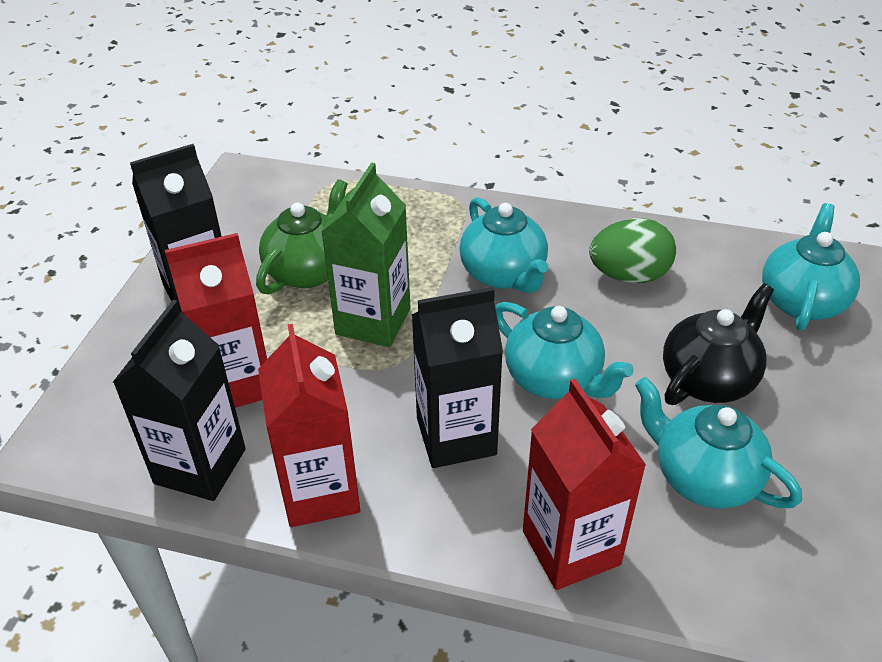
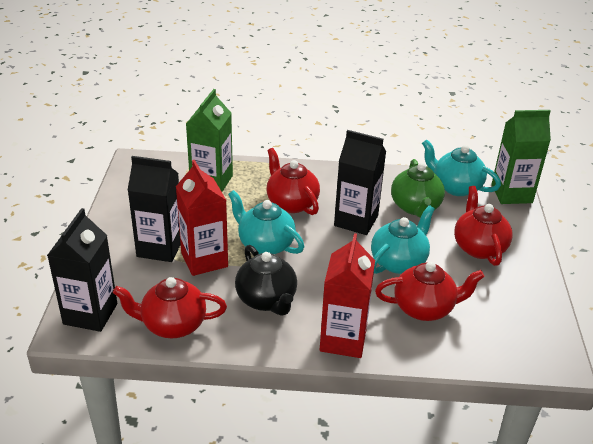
green carton: 1 -> 2
green egg: 1 -> 0
red carton: 3 -> 2
red teapot: 0 -> 4
turquoise teapot: 4 -> 3

